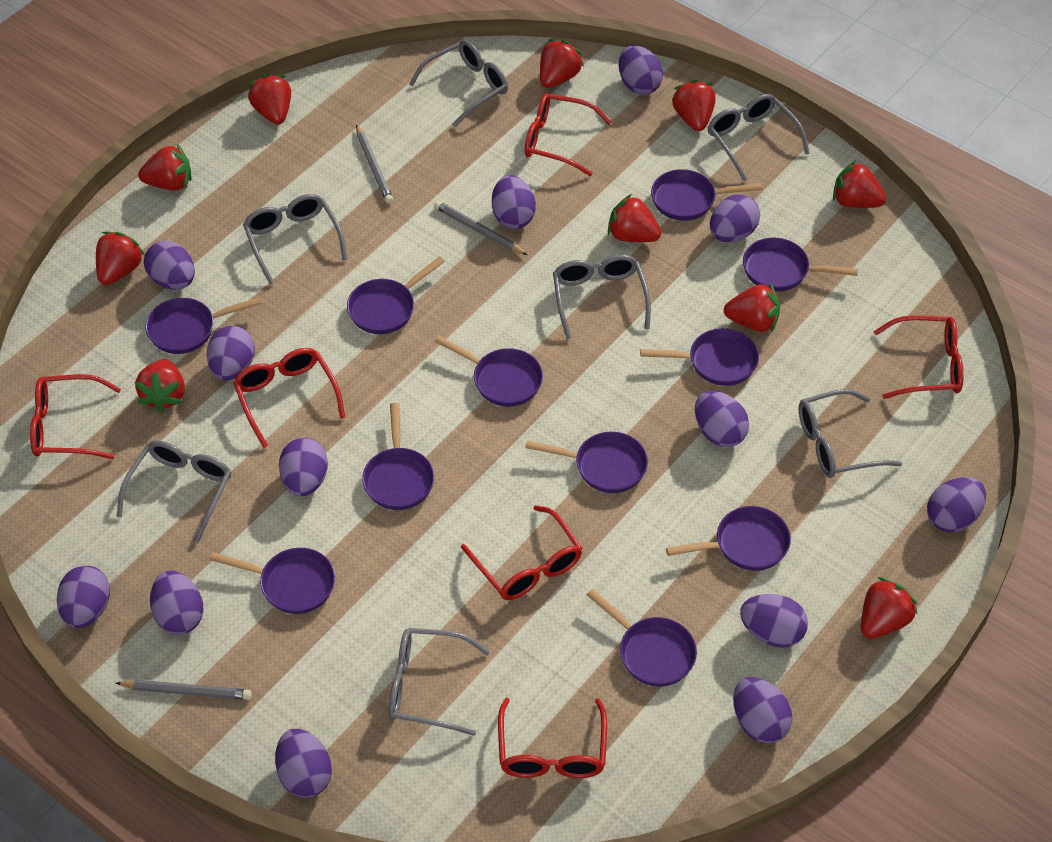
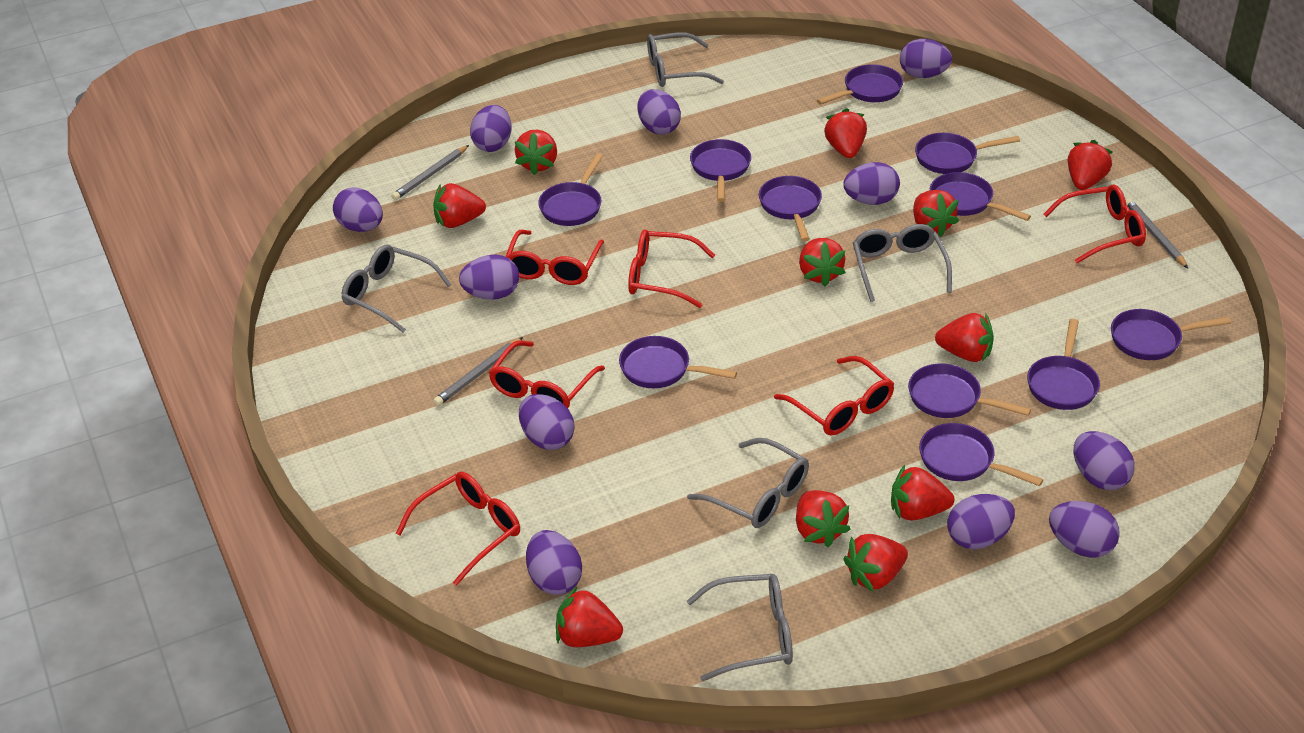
grey glasses: 7 -> 5
purple egg: 13 -> 11
red strawberry: 10 -> 11

